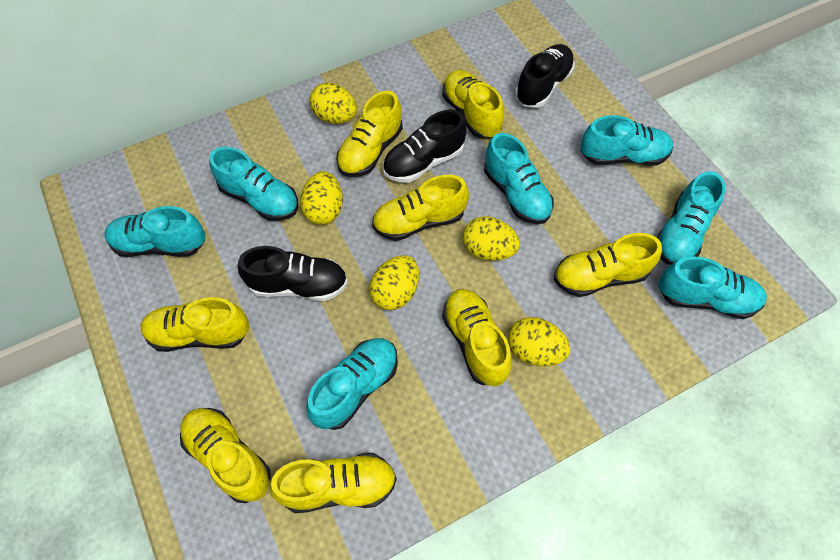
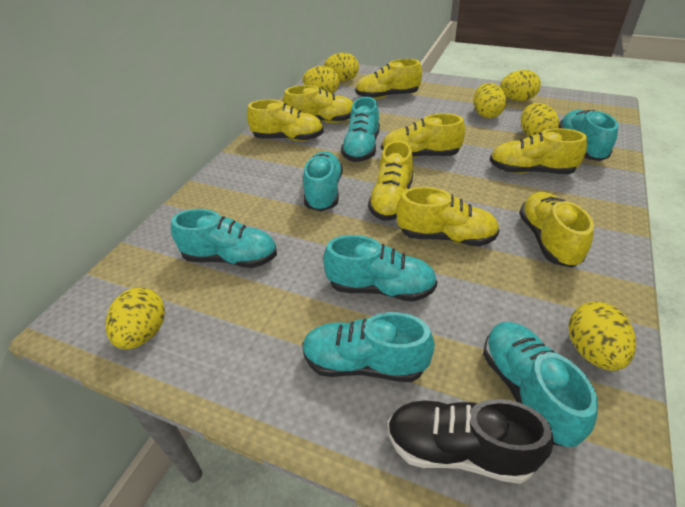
black shoe: 3 -> 1
yellow egg: 5 -> 7

